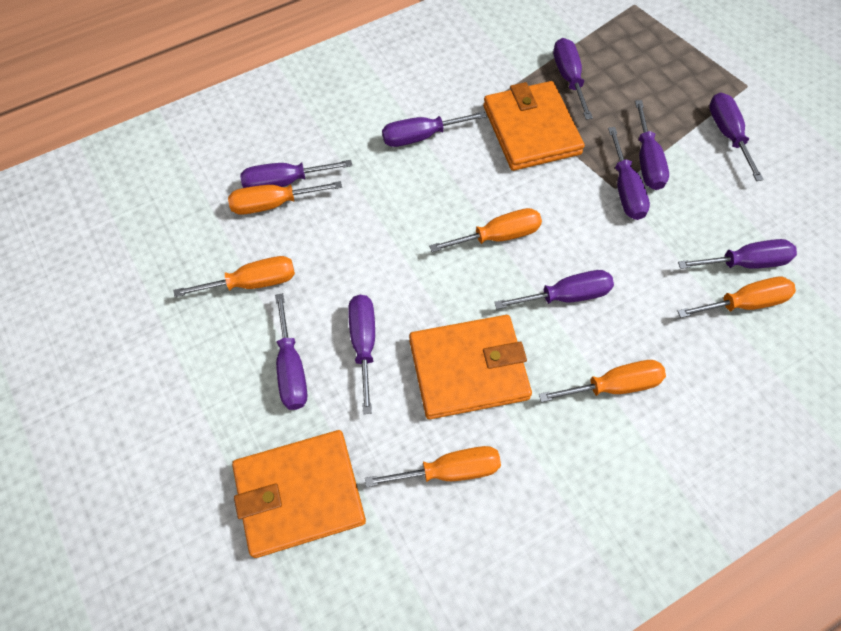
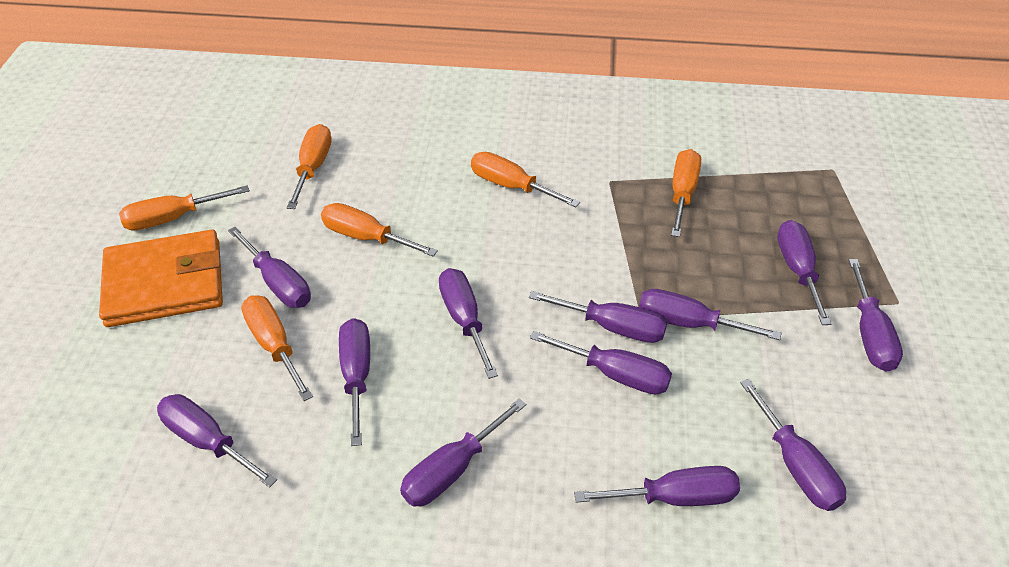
orange wallet: 3 -> 1
purple screwdriver: 10 -> 12

